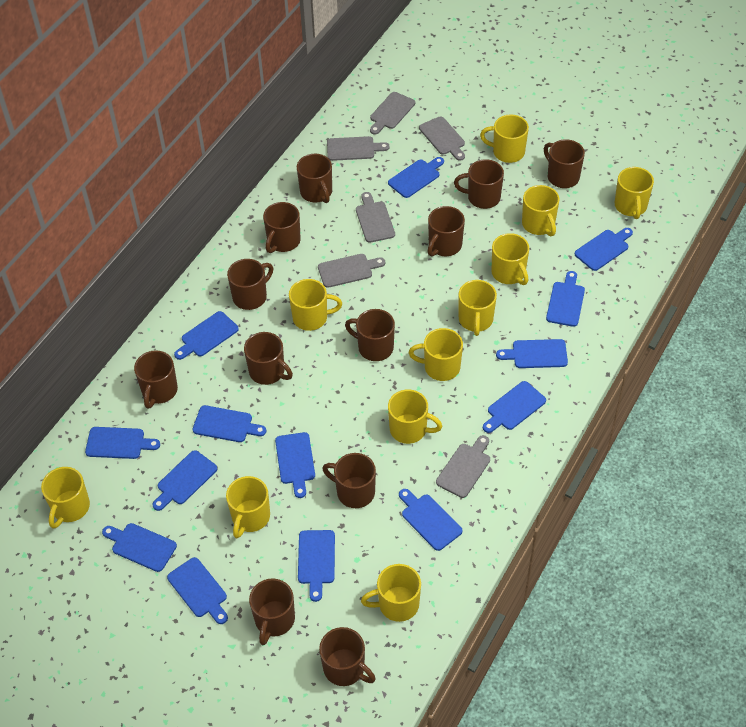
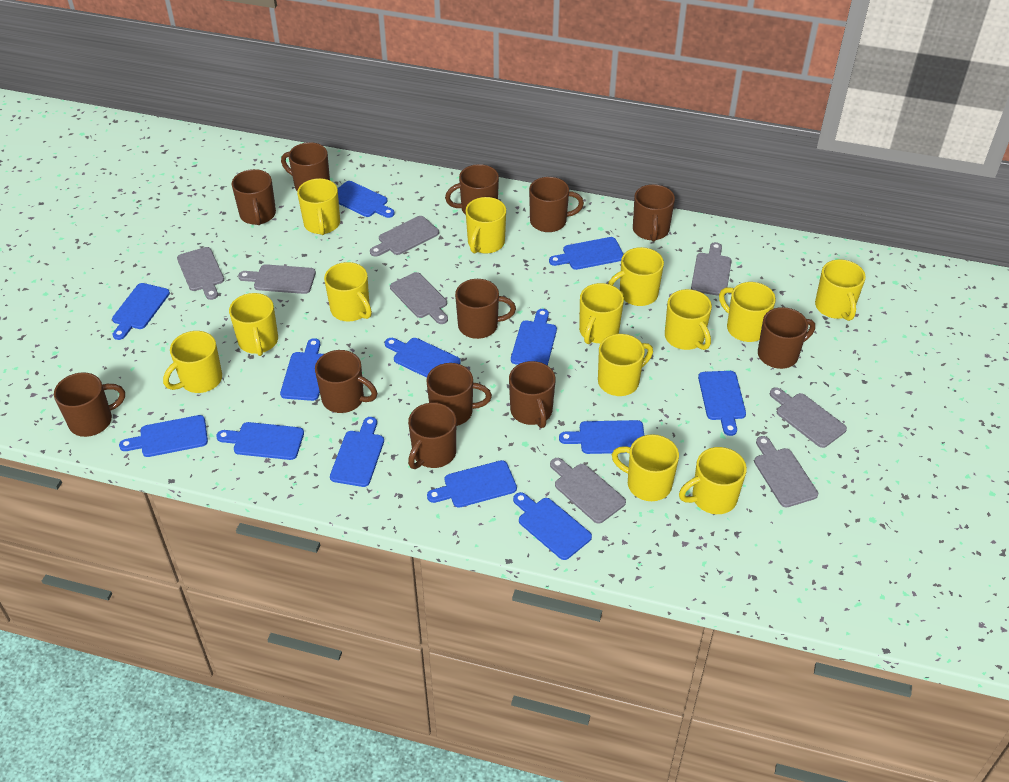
blue cutting board: 14 -> 13
grey cutting board: 6 -> 8
yellow mug: 11 -> 13

